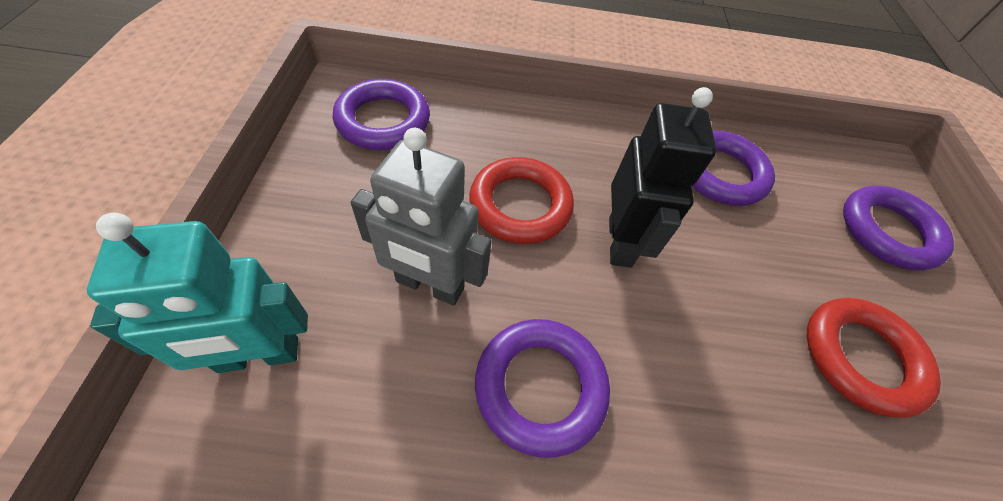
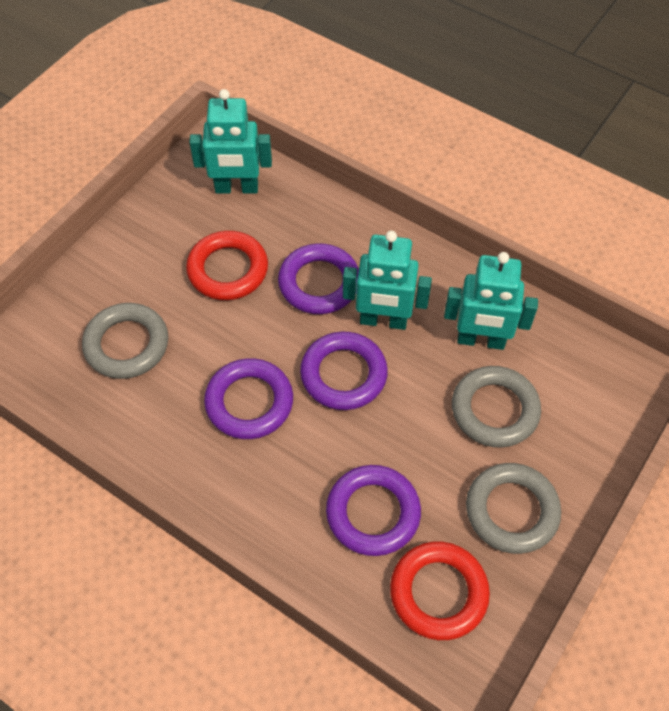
black robot: 1 -> 0
grey ring: 0 -> 3
grey robot: 1 -> 0
turquoise robot: 1 -> 3

